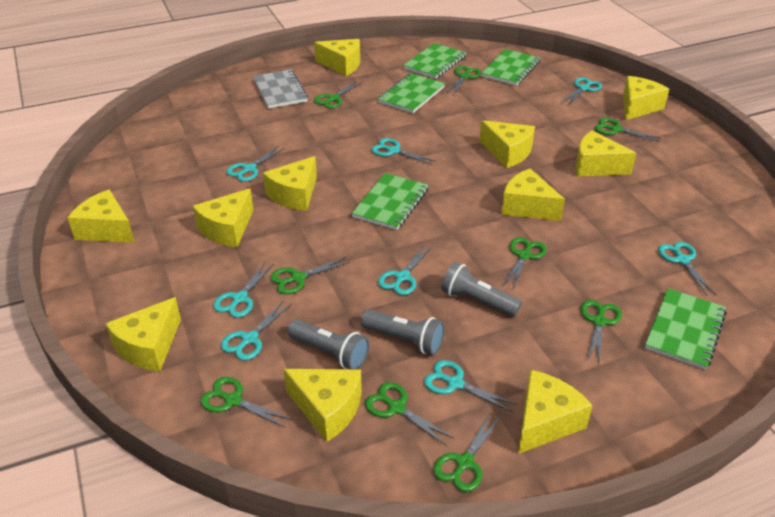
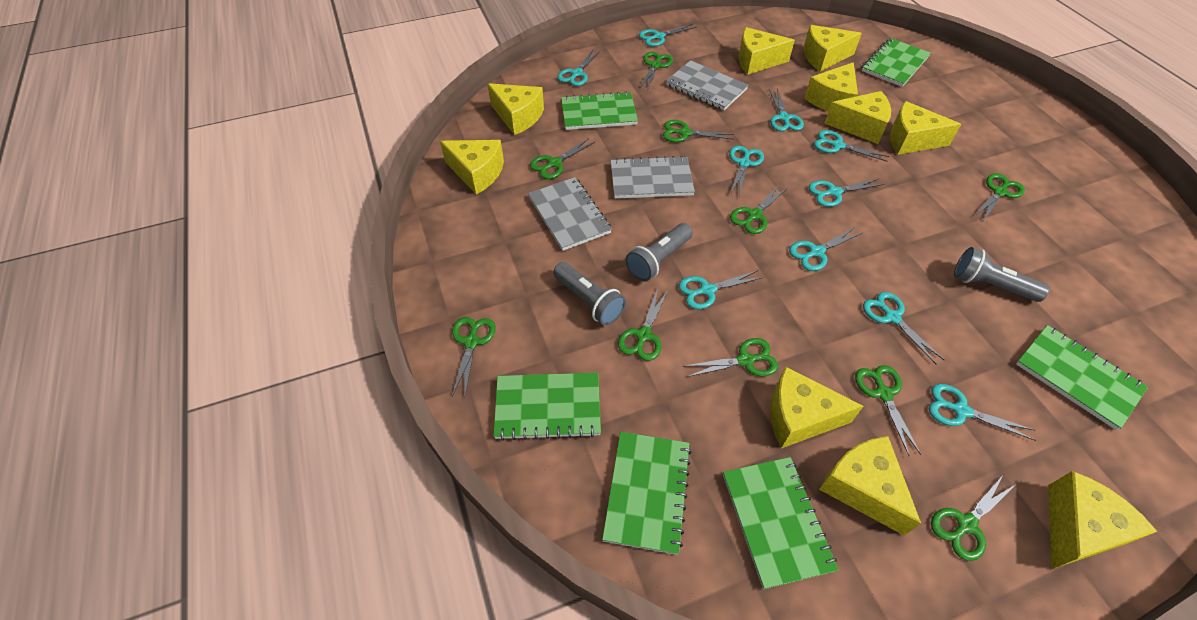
green notebook: 5 -> 6
green scissors: 9 -> 10
grey notebook: 1 -> 3
turquoise scissors: 8 -> 10
yellow cheese: 11 -> 10

